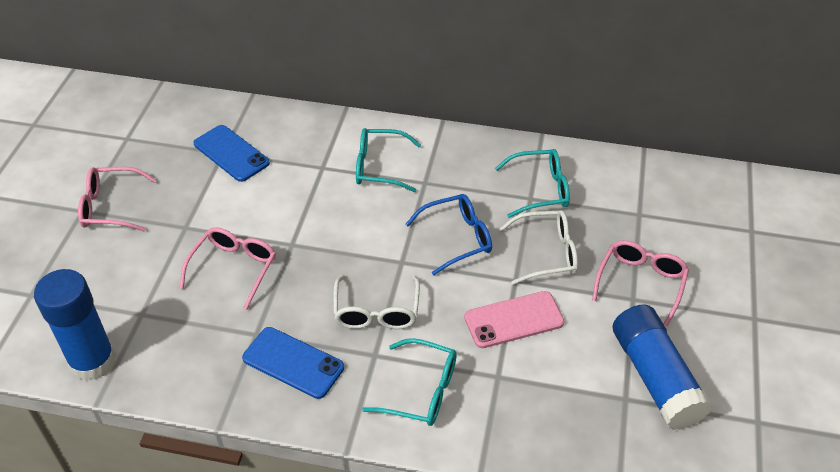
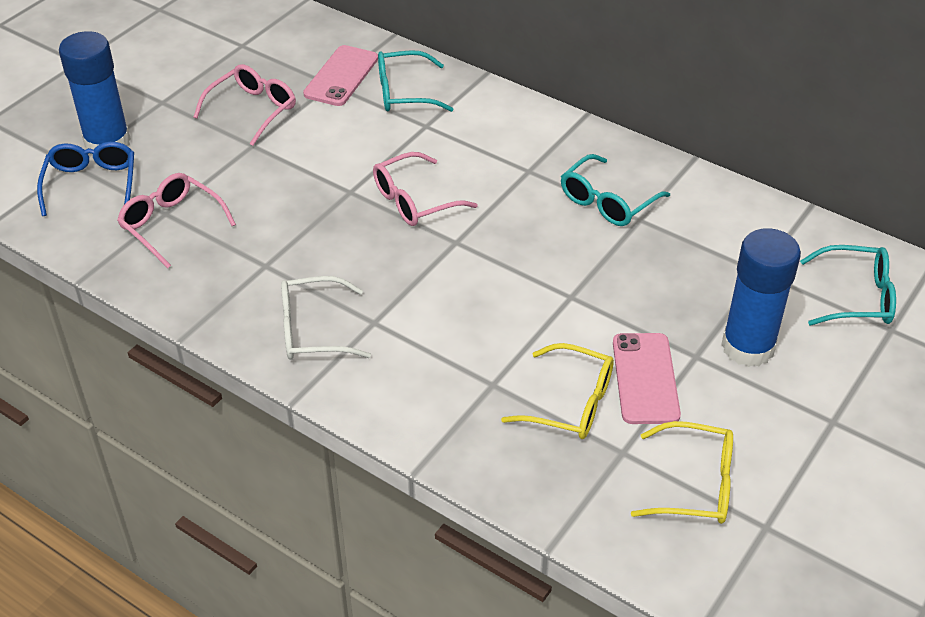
blue phone: 2 -> 0
pink phone: 1 -> 2
white glasses: 2 -> 1
yellow glasses: 0 -> 2

